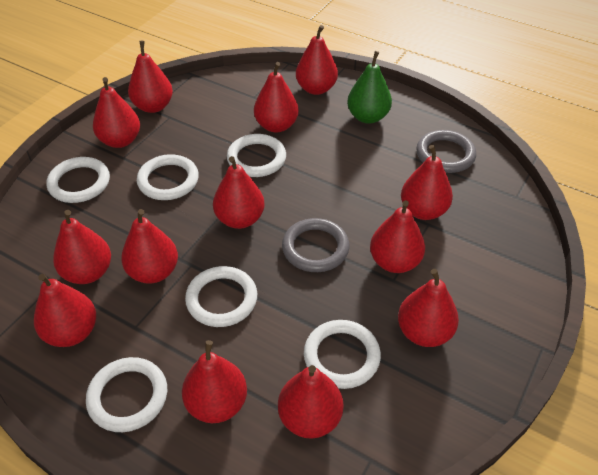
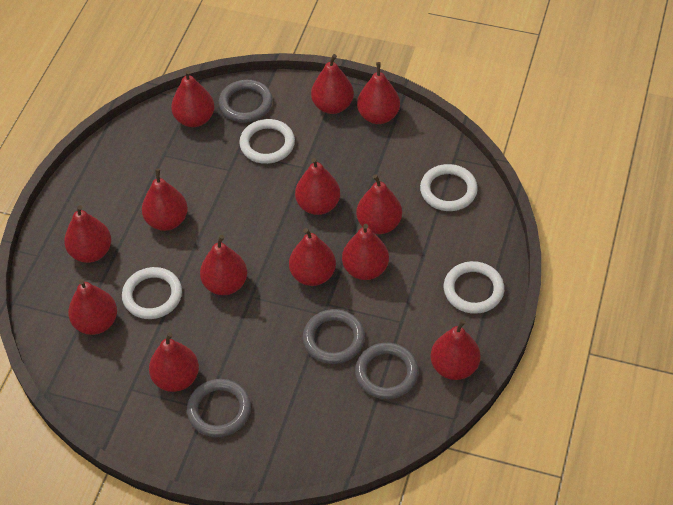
green pear: 1 -> 0
grey ring: 2 -> 4
white ring: 6 -> 4

